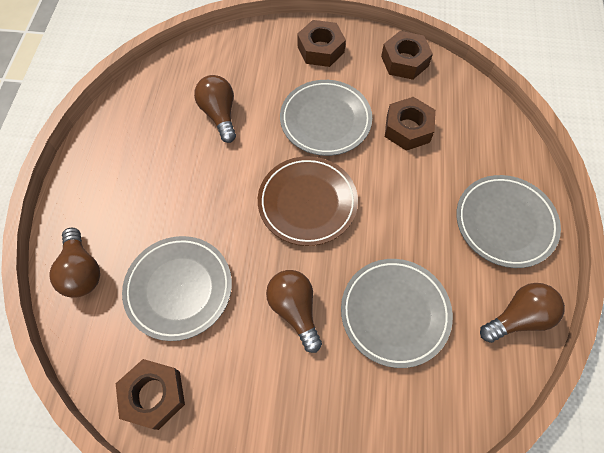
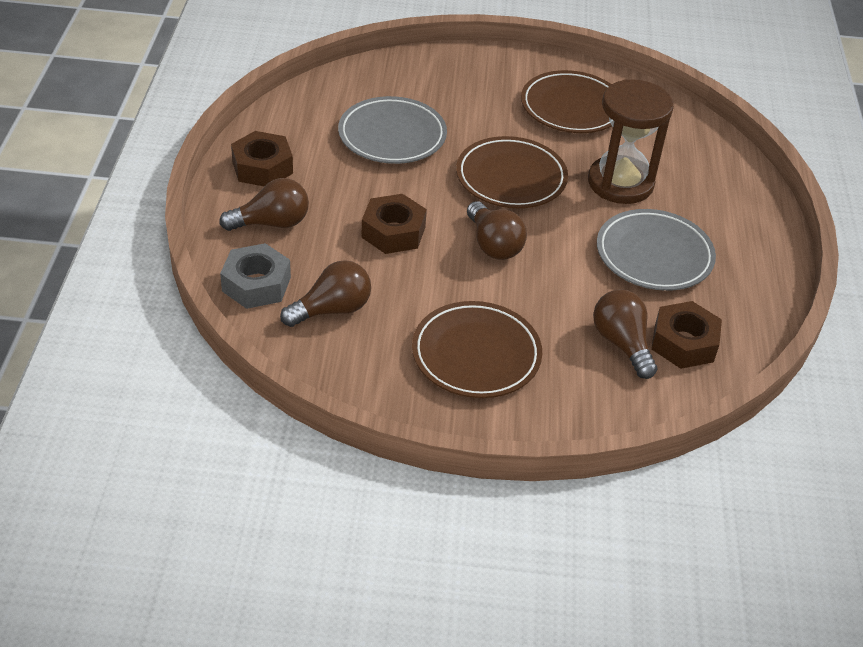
brown hourglass: 0 -> 1
brown nut: 4 -> 3
brown plate: 1 -> 3
grey nut: 0 -> 1
grey plate: 4 -> 2

